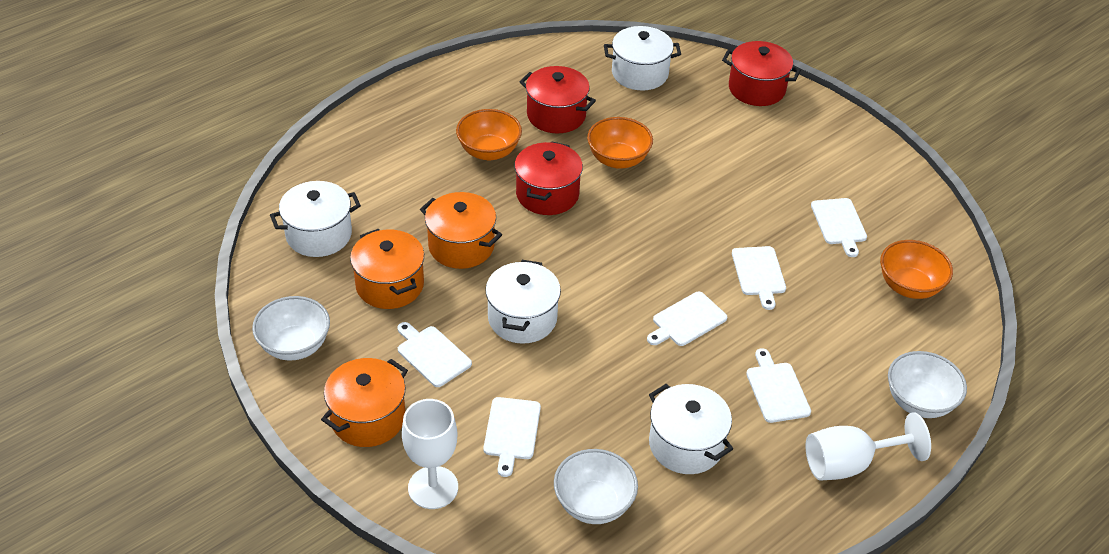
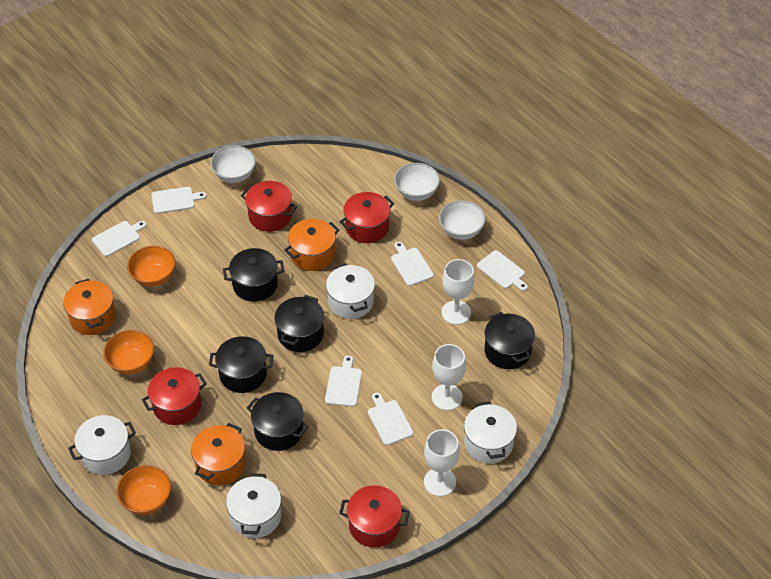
black pot: 0 -> 5
red pot: 3 -> 4
white goblet: 2 -> 3

